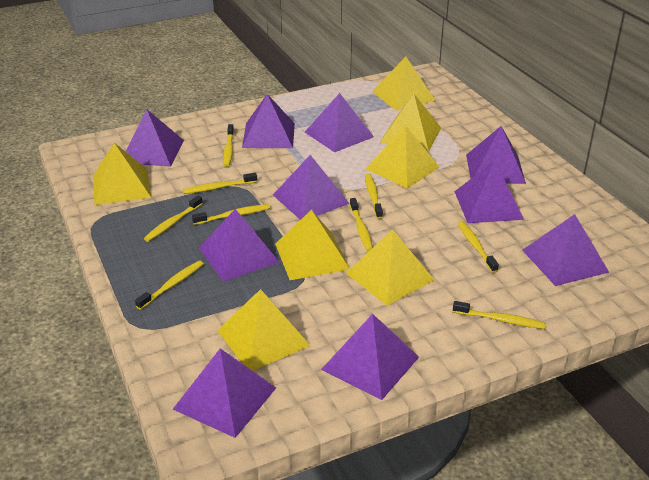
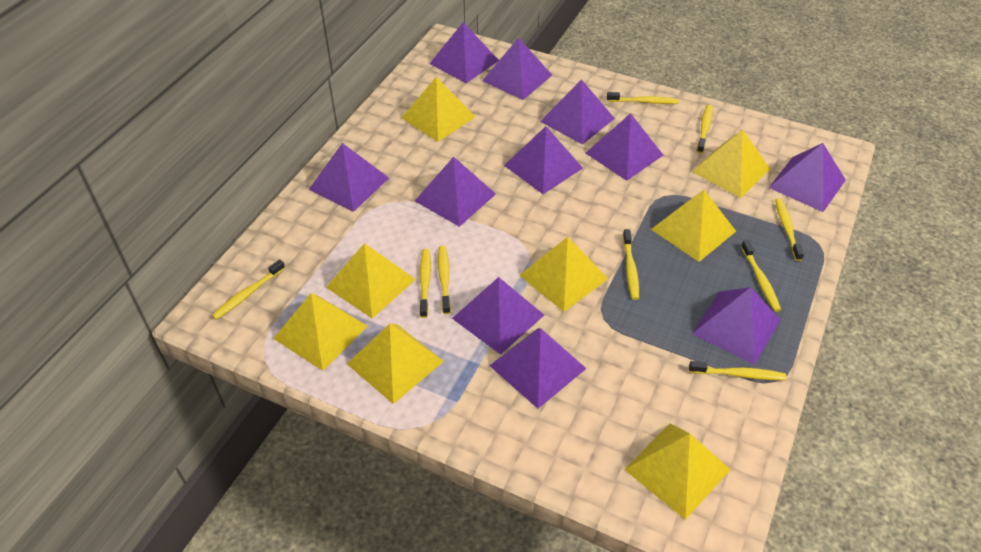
purple pyramid: 10 -> 11
yellow pyramid: 7 -> 8

